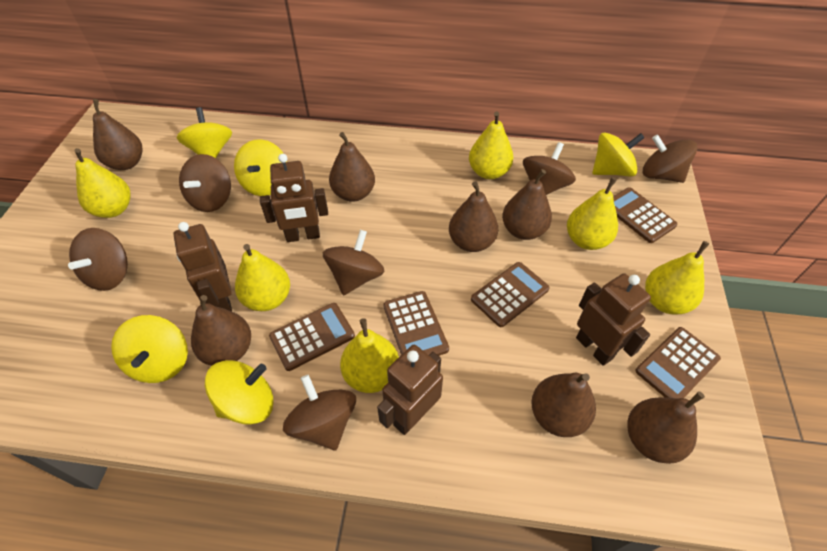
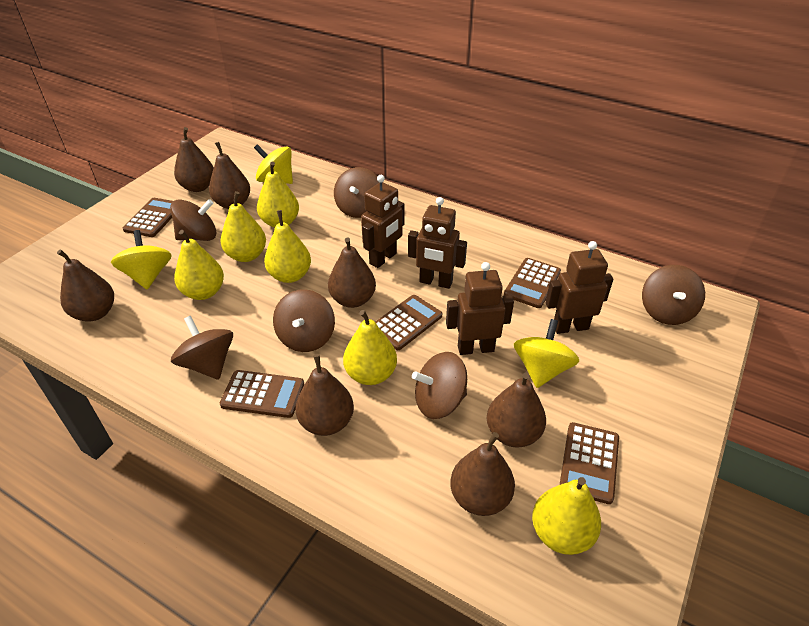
yellow spinning top: 5 -> 3

